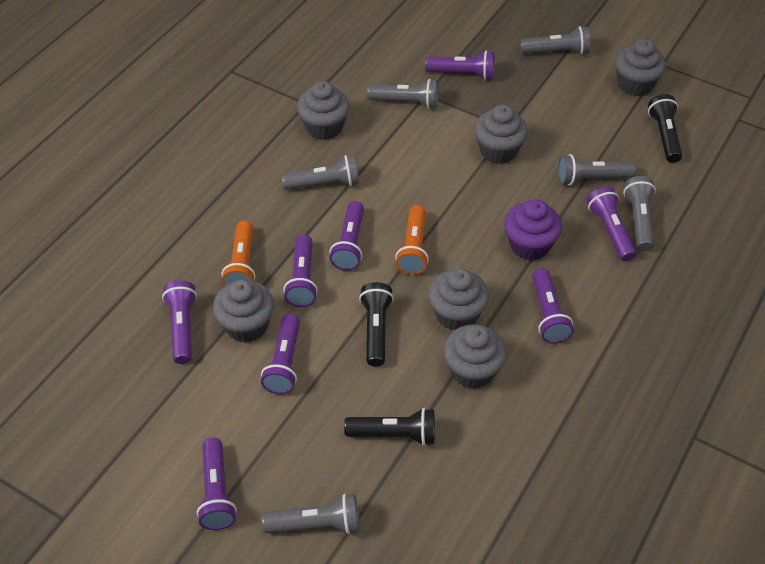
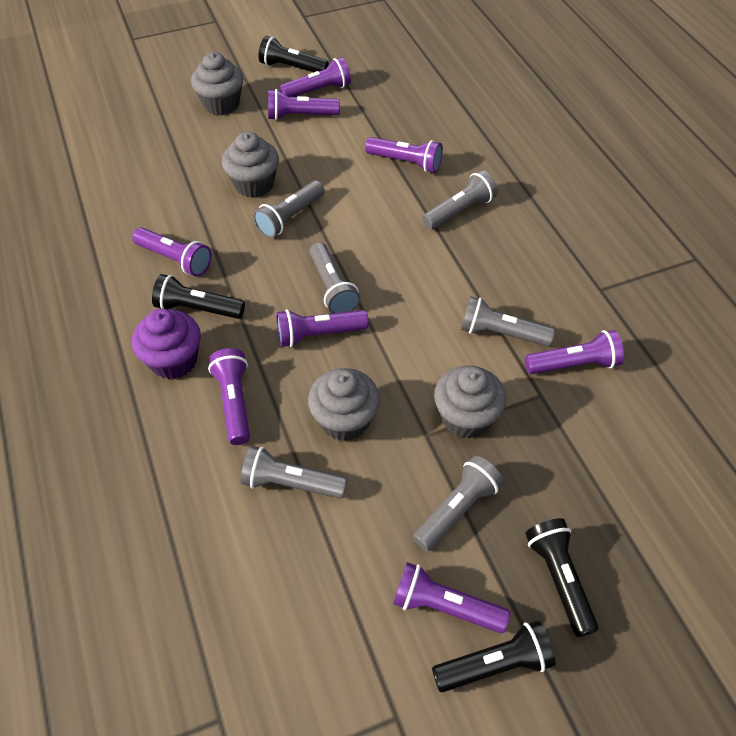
black flashlight: 3 -> 4
grey cupcake: 6 -> 4
orange flashlight: 2 -> 0

